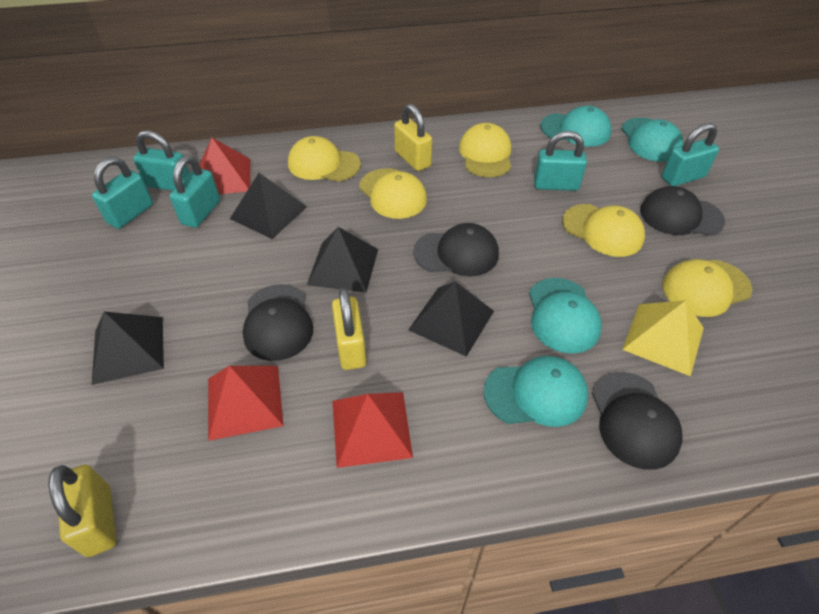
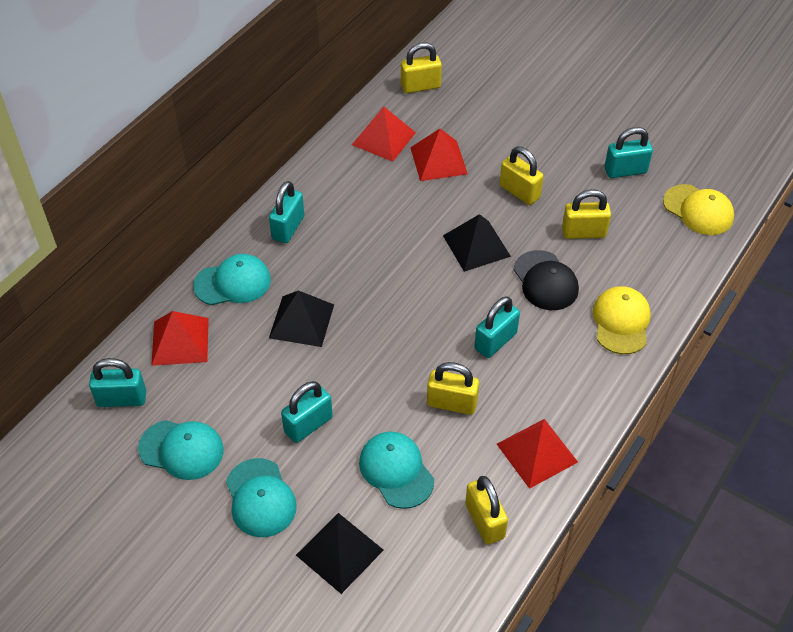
black cap: 4 -> 1
black pyramid: 4 -> 3
red pyramid: 3 -> 4
yellow cap: 5 -> 2
yellow padlock: 3 -> 5
yellow pyramid: 1 -> 0

